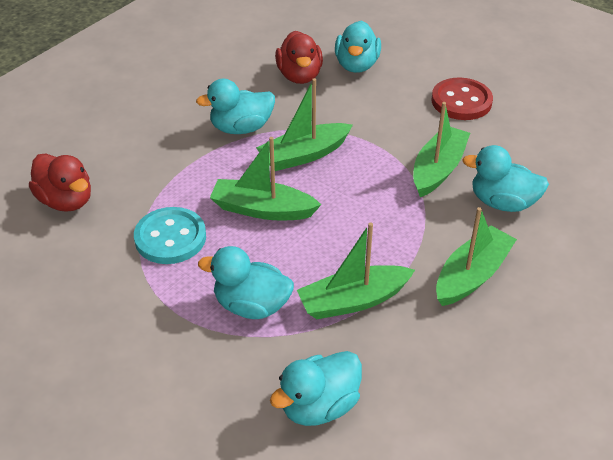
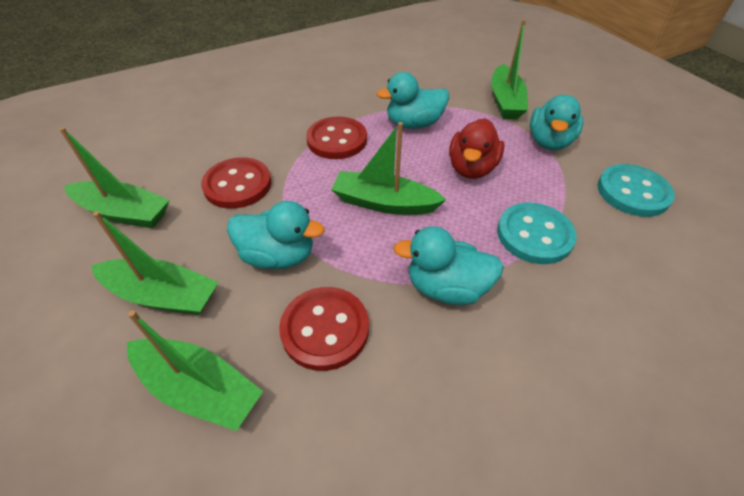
red button: 1 -> 3
red duck: 2 -> 1
turquoise button: 1 -> 2
turquoise duck: 5 -> 4

